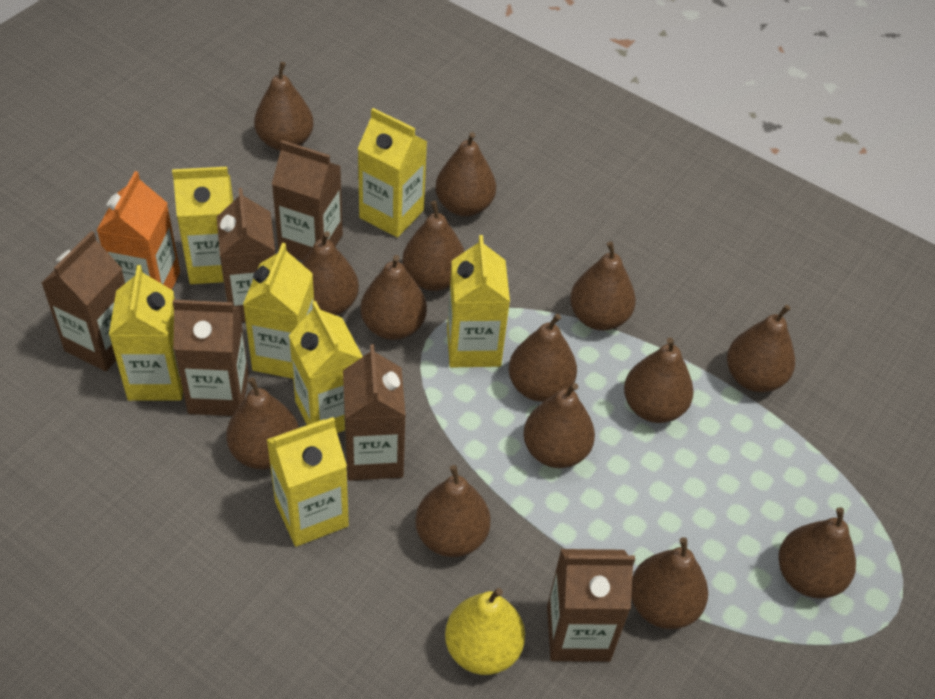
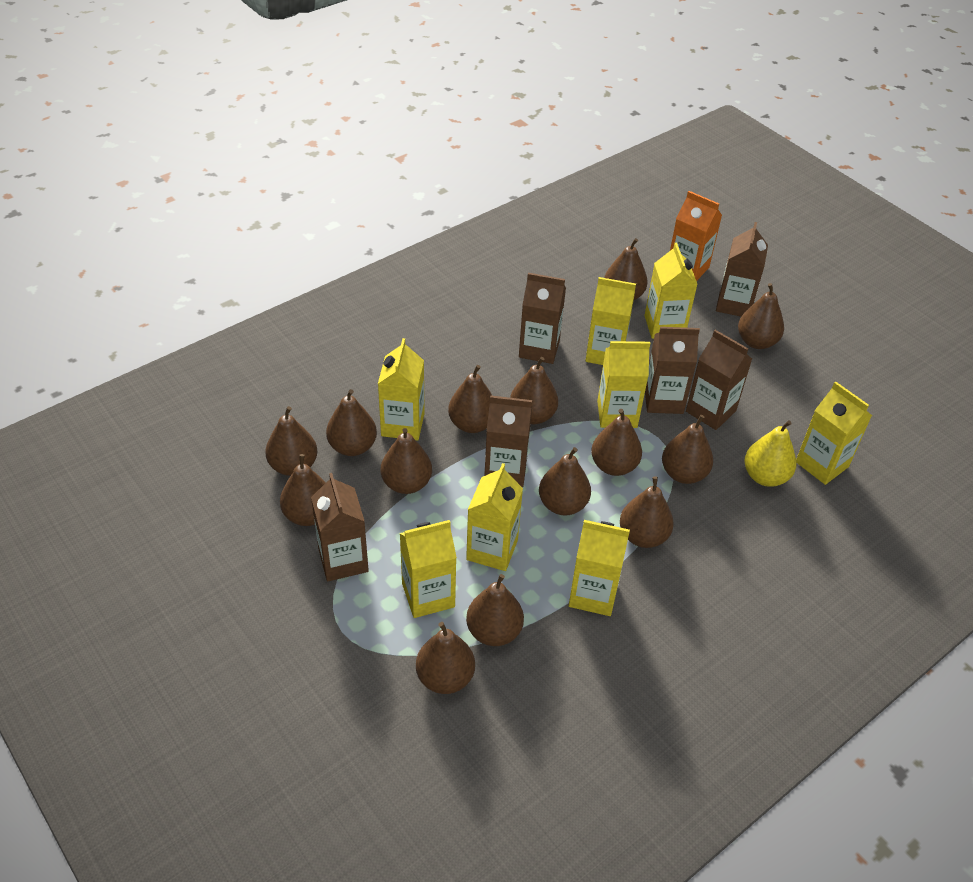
yellow carton: 7 -> 8

